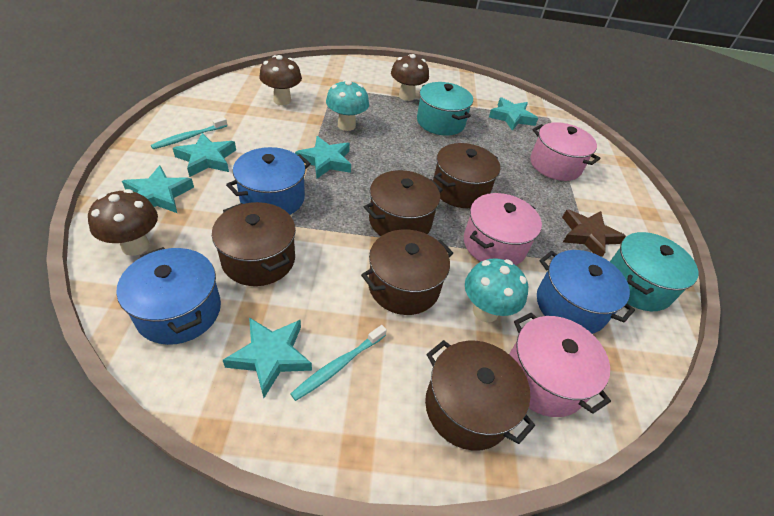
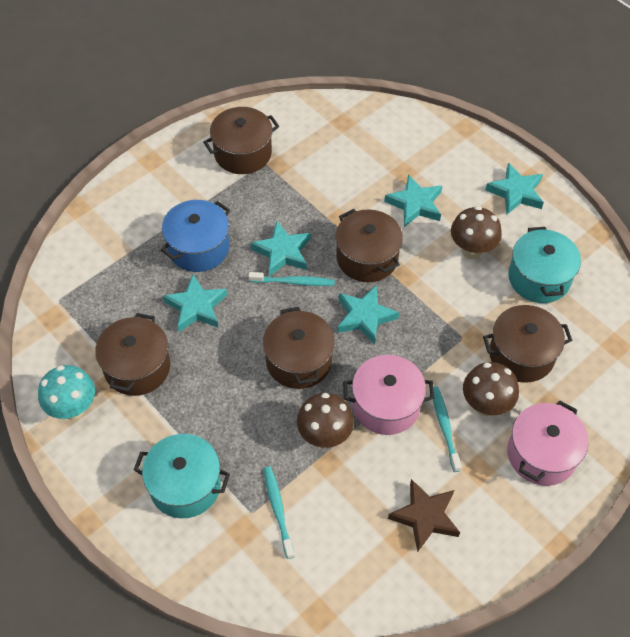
blue pot: 3 -> 1
pink pot: 3 -> 2
turquoise mushroom: 2 -> 1
turquoise toothbrush: 2 -> 3

